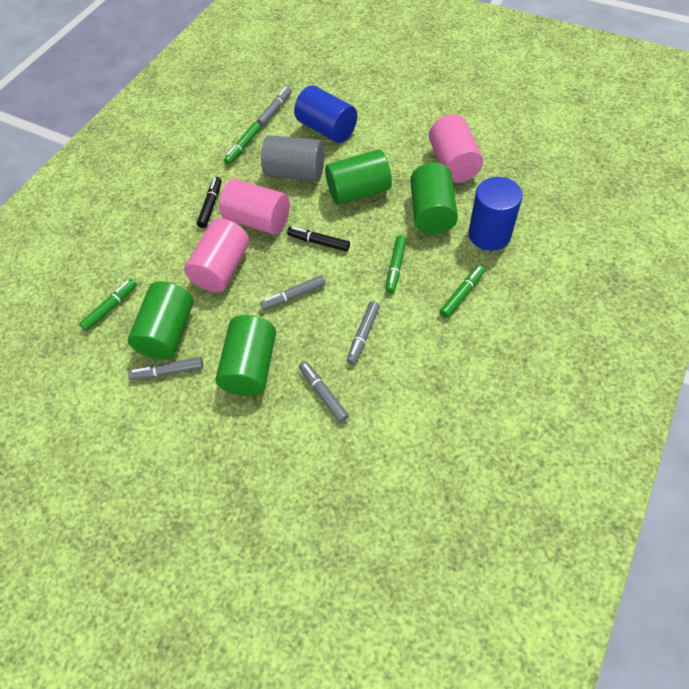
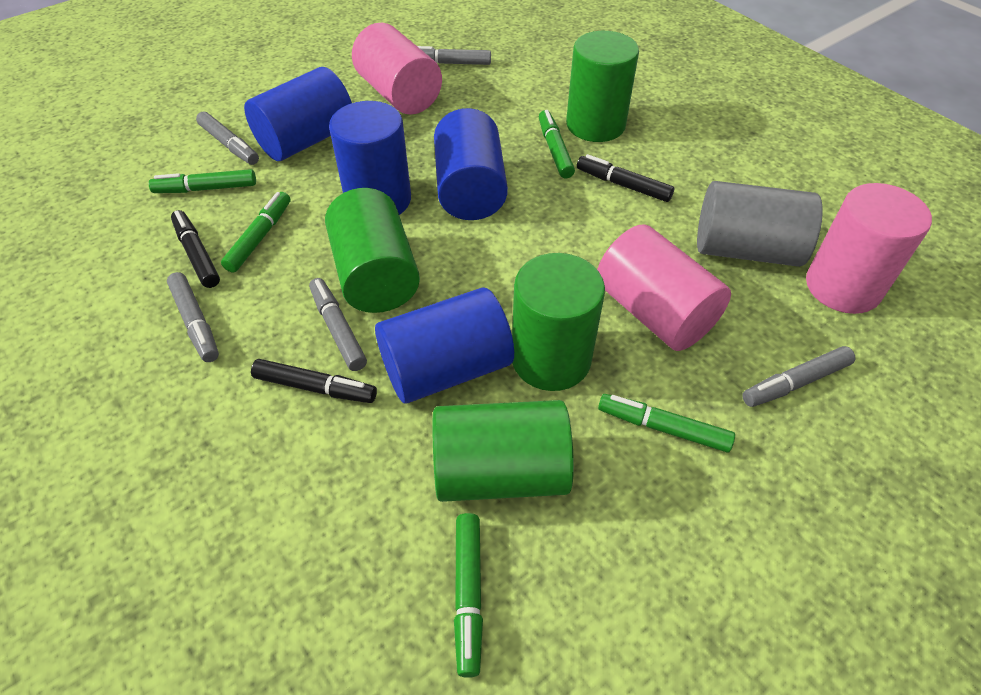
black marker: 2 -> 3
blue cylinder: 2 -> 4
green marker: 4 -> 5

